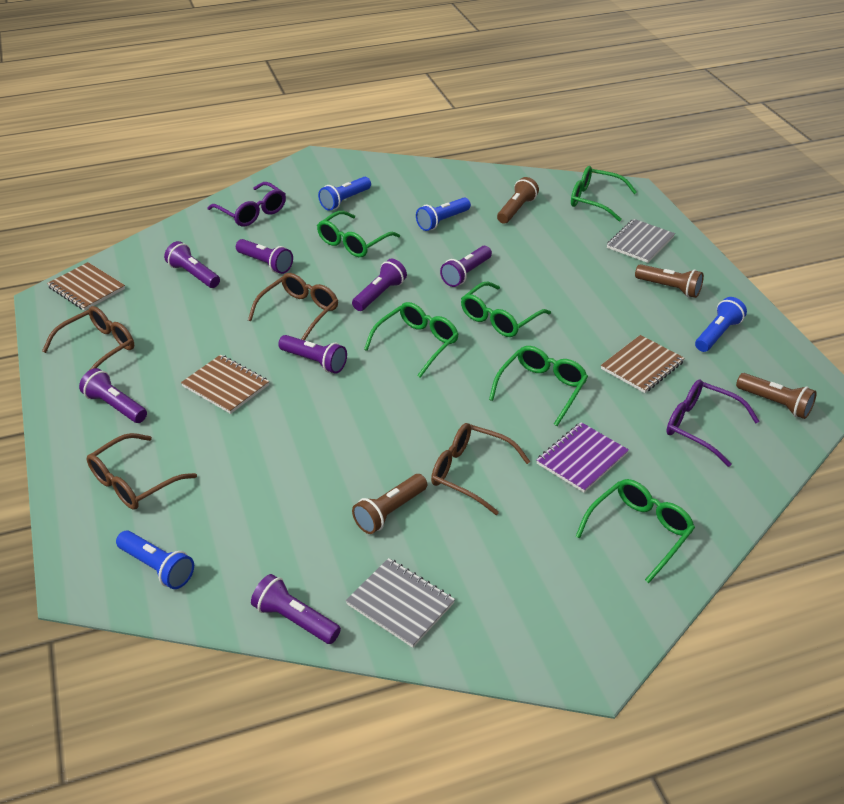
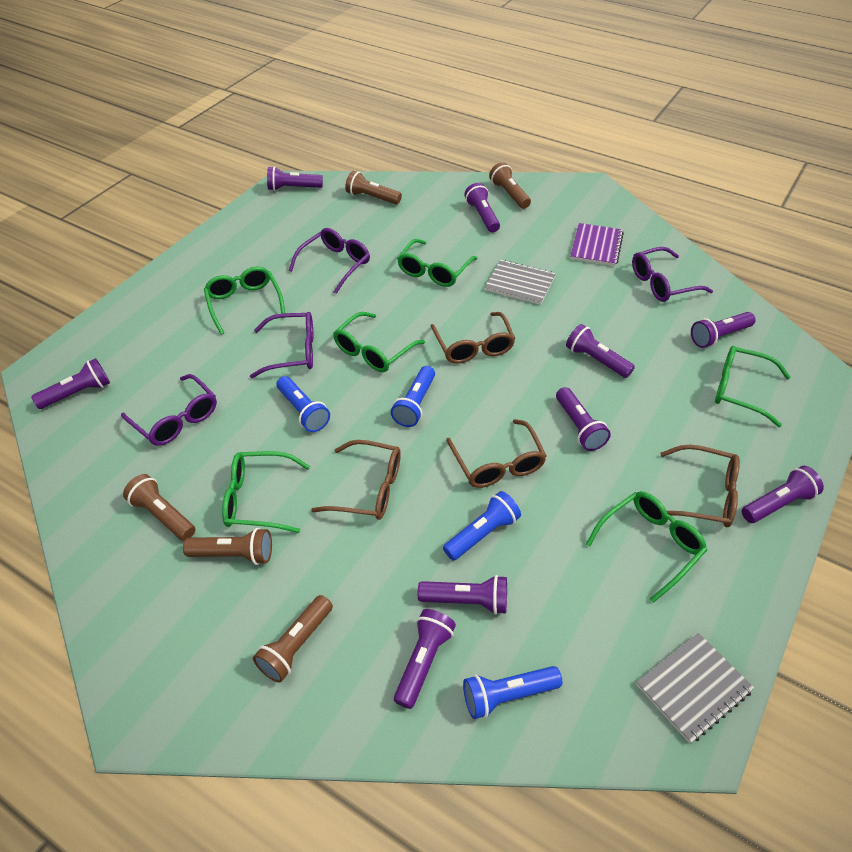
brown flashlight: 4 -> 5
brown notebook: 3 -> 0
purple flashlight: 7 -> 9
purple glasses: 2 -> 4

